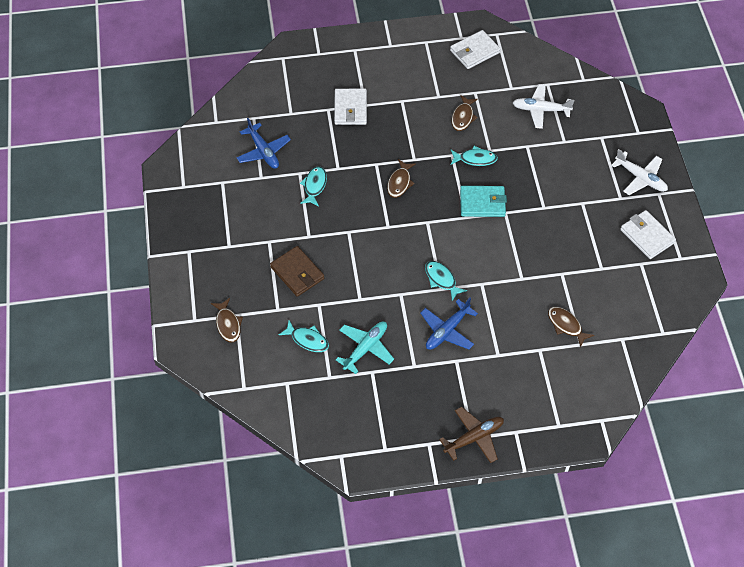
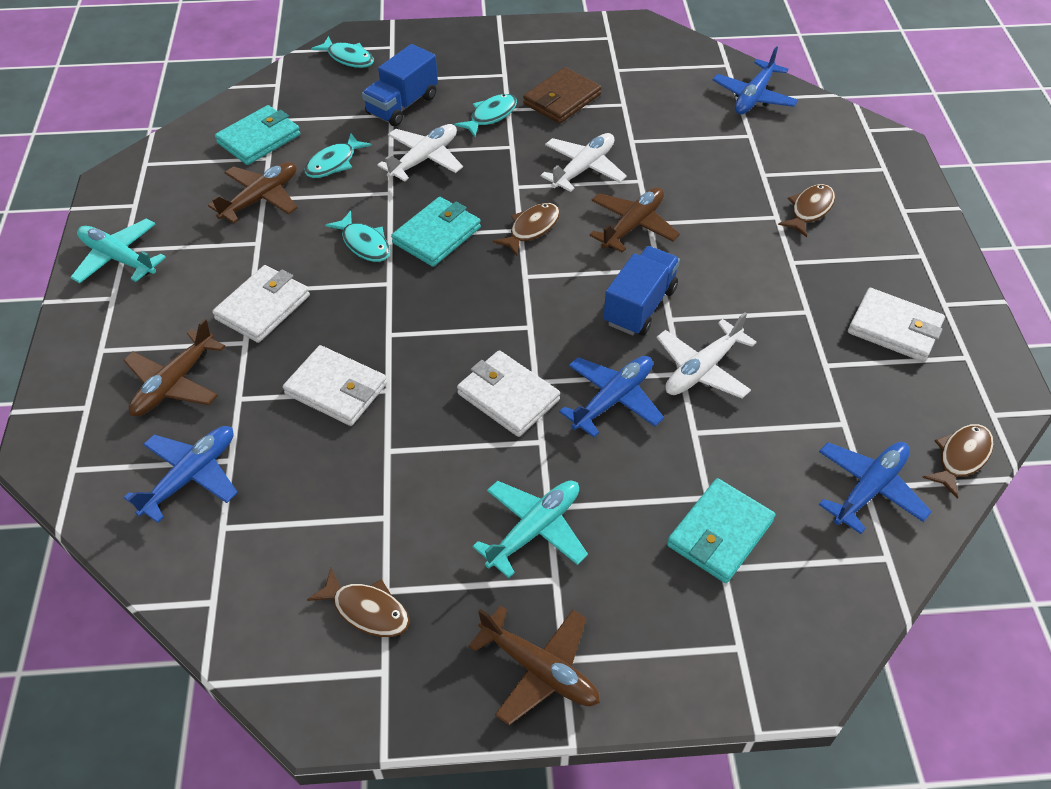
blue plane: 2 -> 4
blue truck: 0 -> 2
brown plane: 1 -> 4
turquoise plane: 1 -> 2
turquoise wallet: 1 -> 3
white plane: 2 -> 3
white wallet: 3 -> 4

